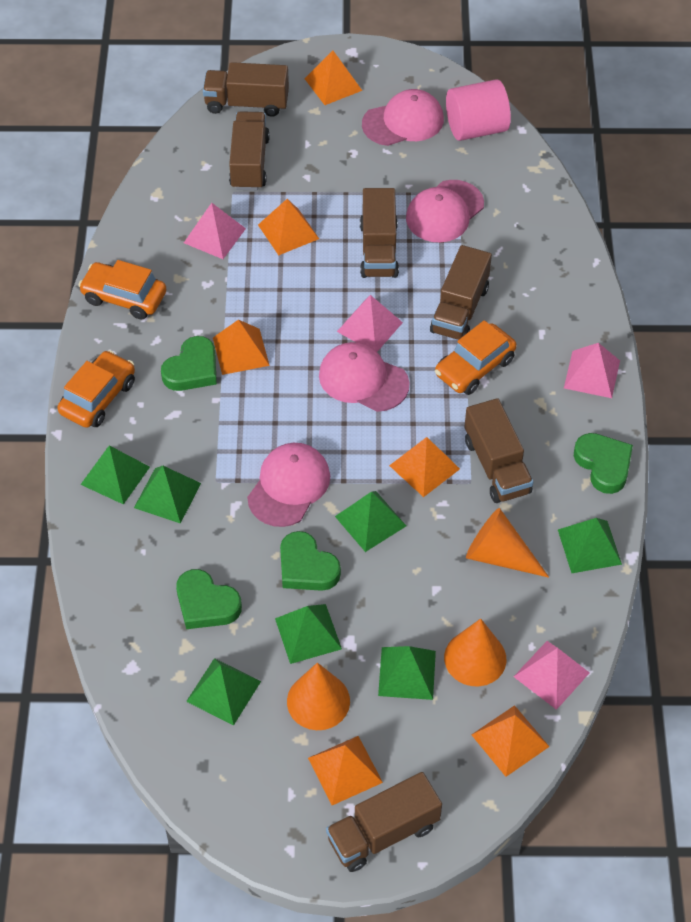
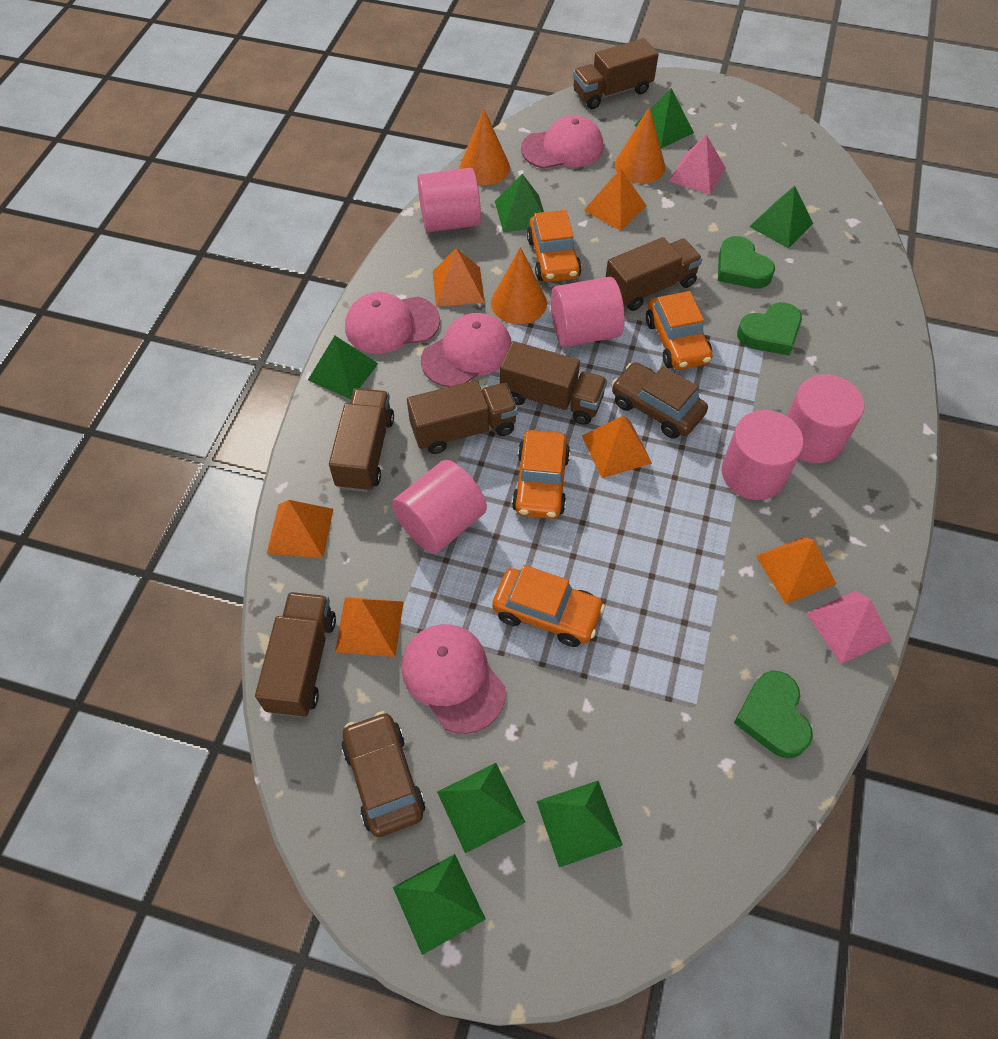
brown car: 0 -> 2
green heart: 4 -> 3
orange car: 3 -> 4
pink cylinder: 1 -> 5
pink pyramid: 4 -> 2

